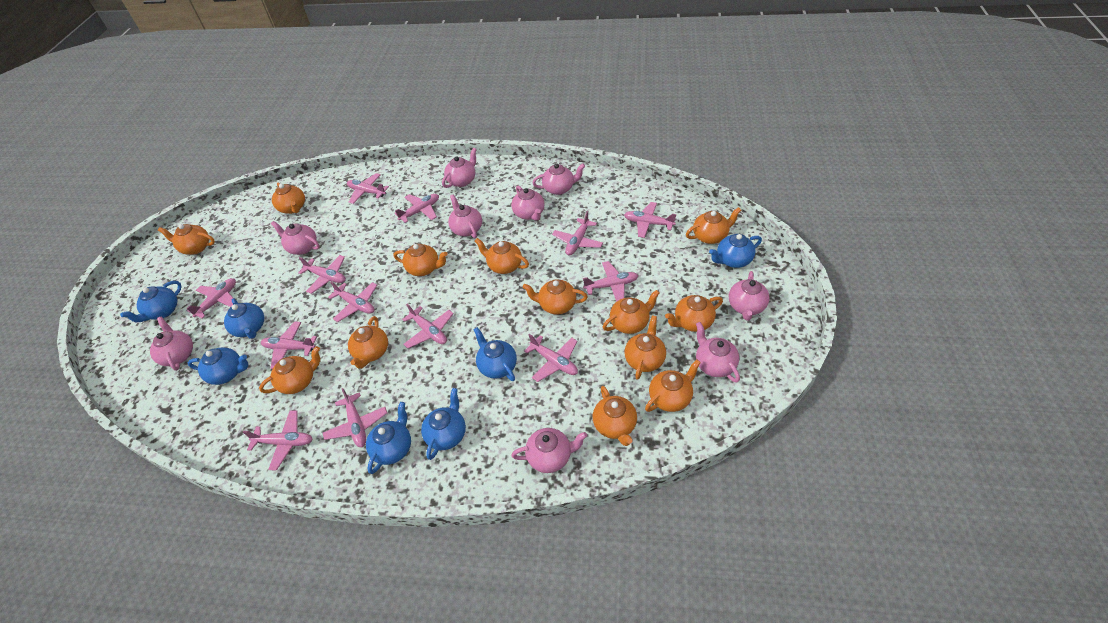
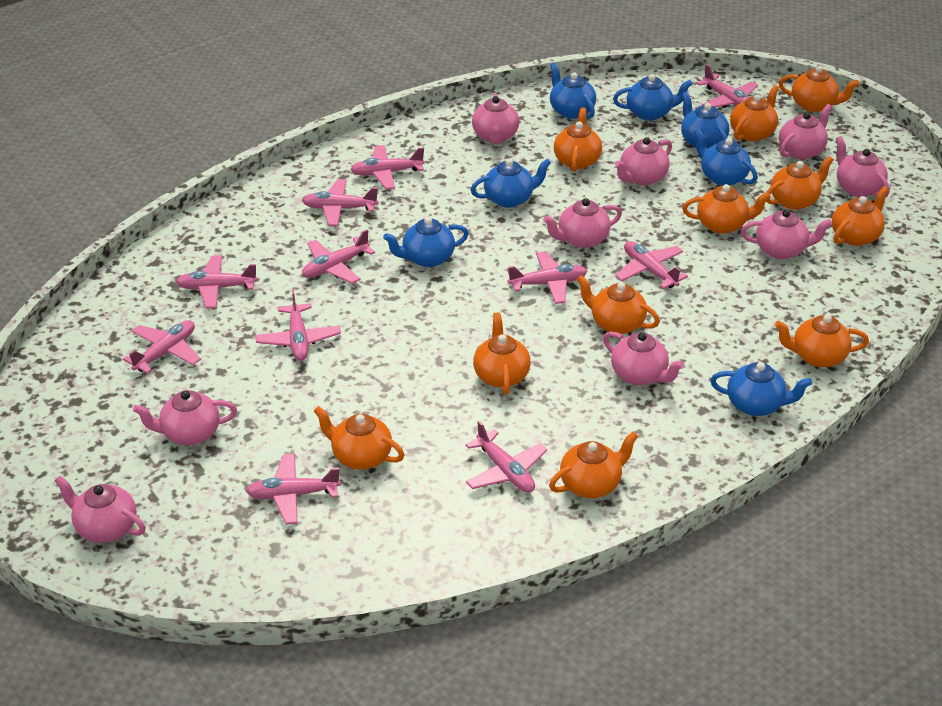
orange teapot: 13 -> 11
pink plane: 13 -> 11

